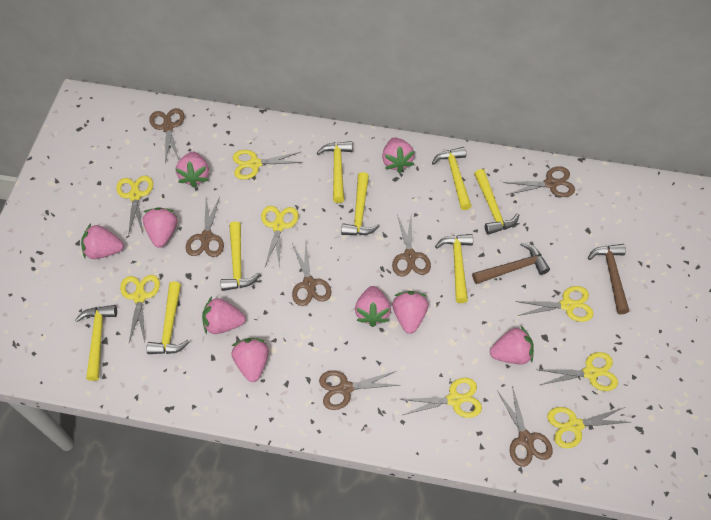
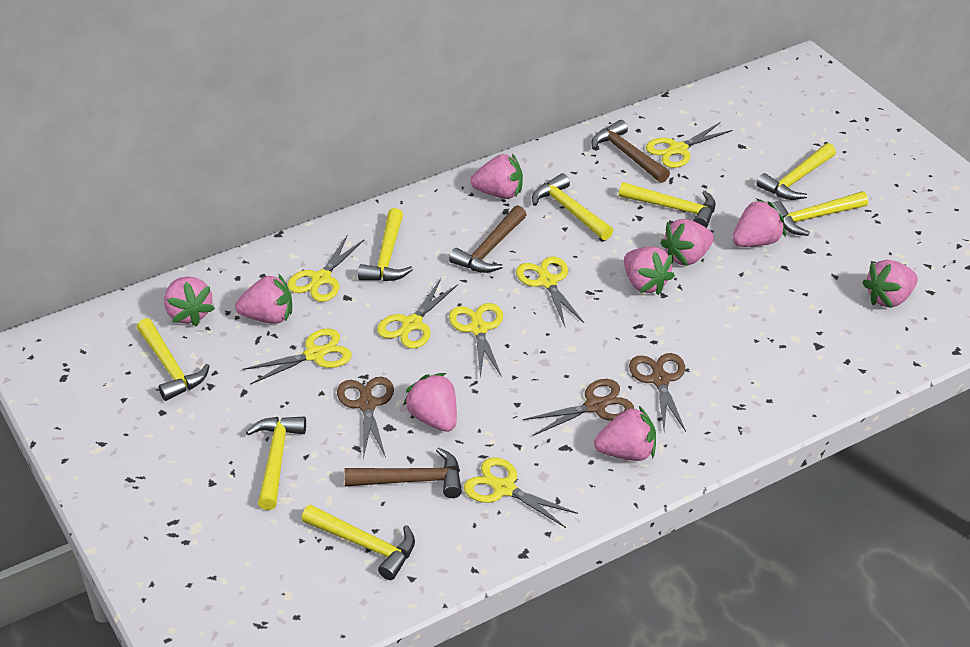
brown hammer: 2 -> 3
brown scissors: 7 -> 3
yellow scissors: 8 -> 7

